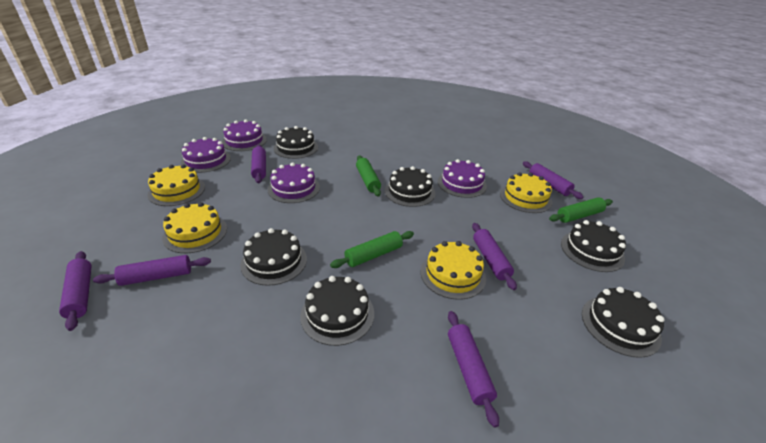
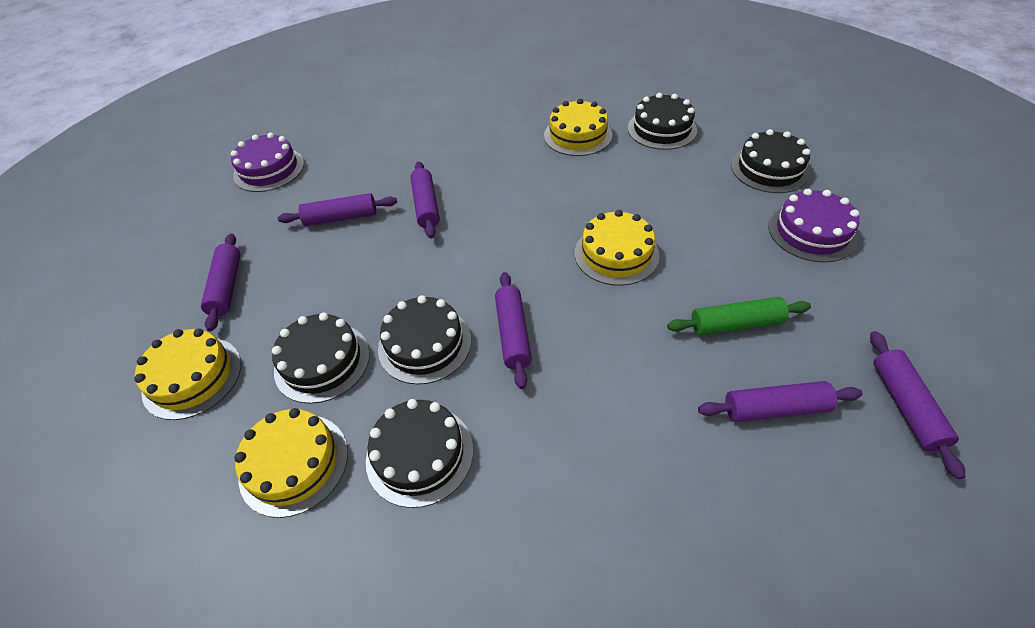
black cake: 6 -> 5
green rolling pin: 3 -> 1
purple cake: 4 -> 2

